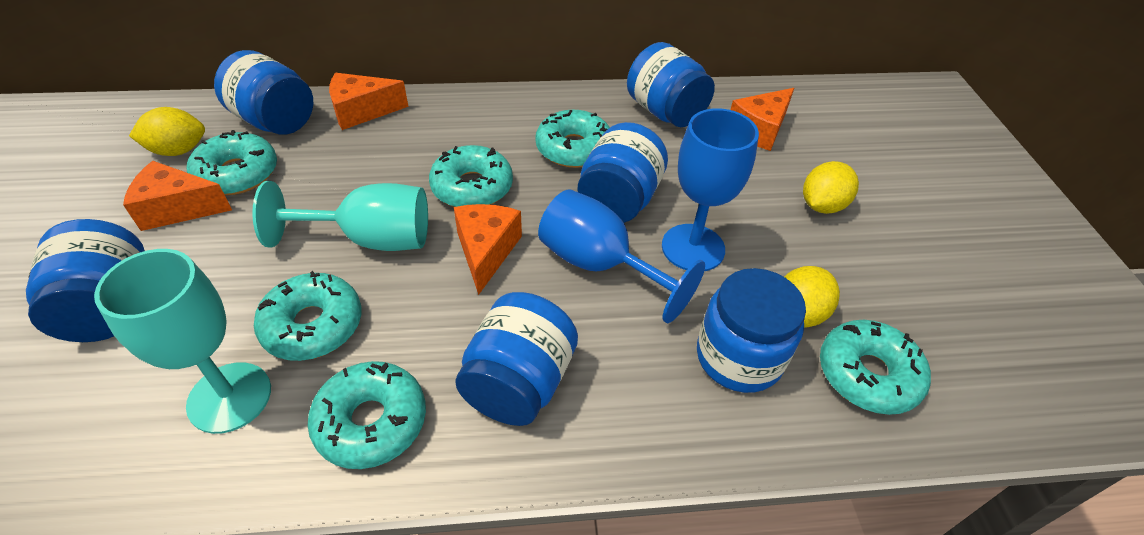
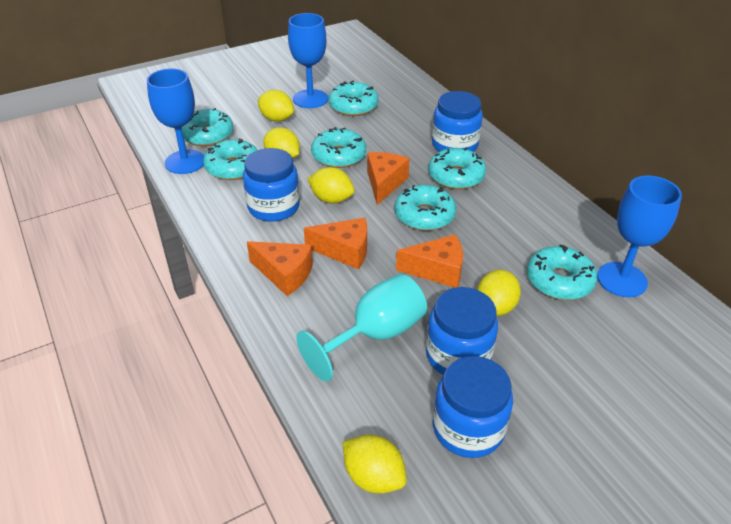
blue goblet: 2 -> 3
blue jar: 6 -> 4
turquoise donut: 6 -> 7
turquoise goblet: 2 -> 1
yellow lemon: 3 -> 5

